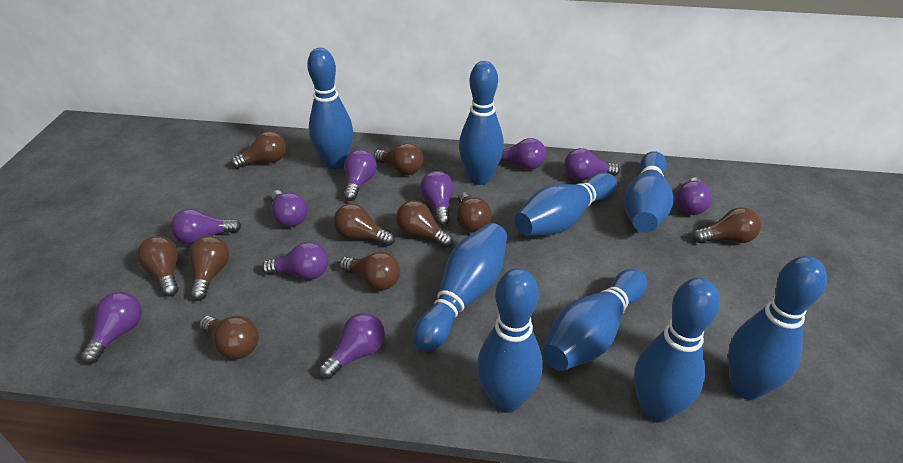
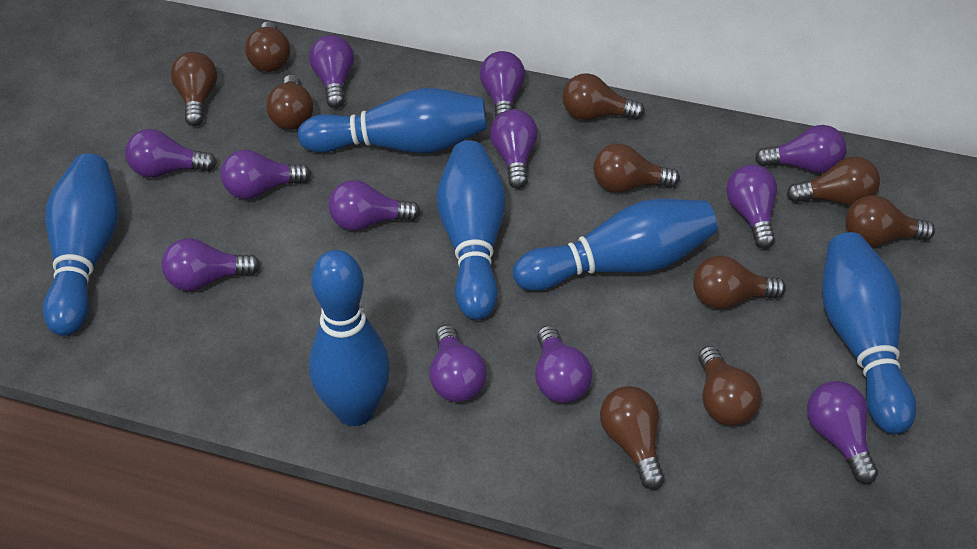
blue bowling pin: 9 -> 6
purple light bulb: 10 -> 12

